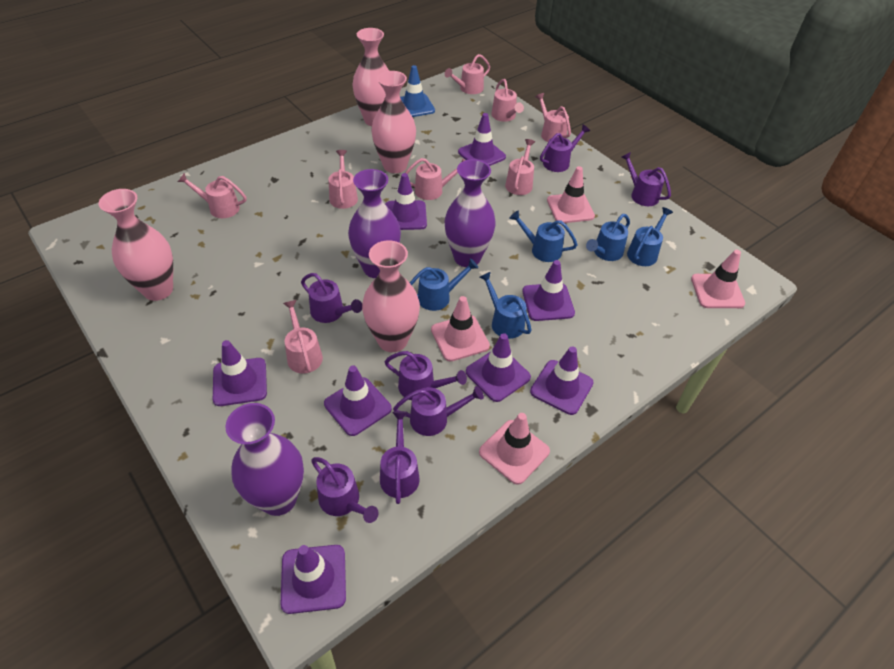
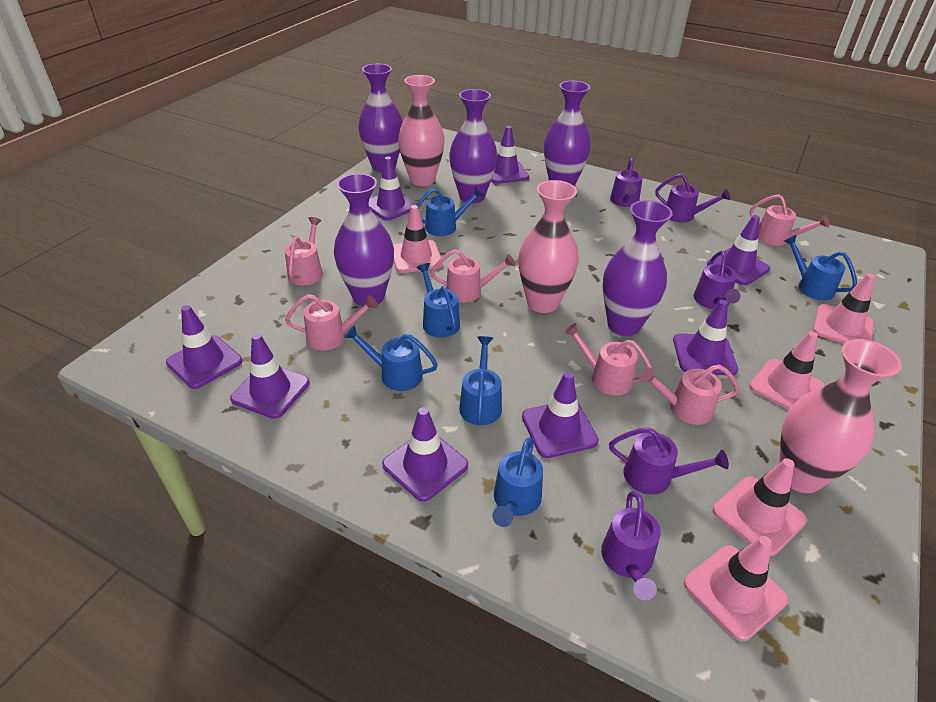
blue traffic cone: 1 -> 0
blue watering can: 5 -> 6
pink traffic cone: 4 -> 5
pink vase: 4 -> 3
pink watering can: 8 -> 6
purple vase: 3 -> 5
purple watering can: 7 -> 5

